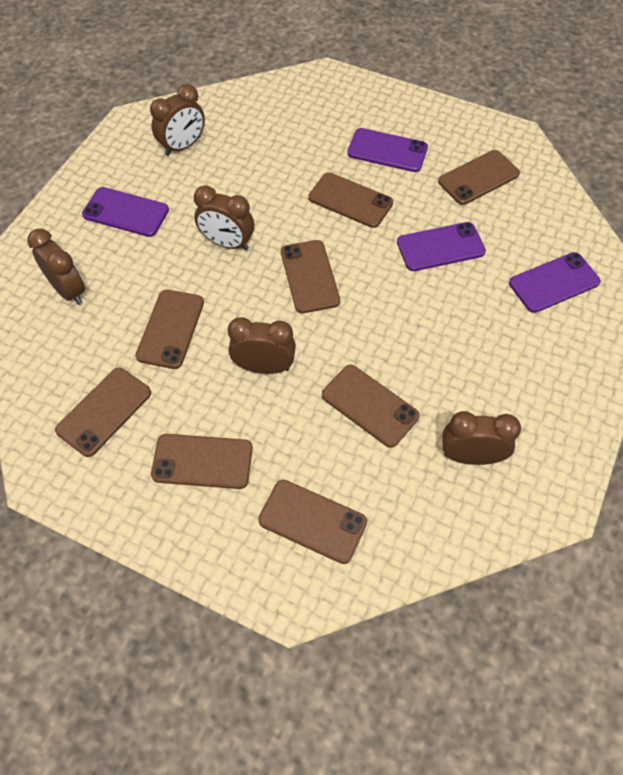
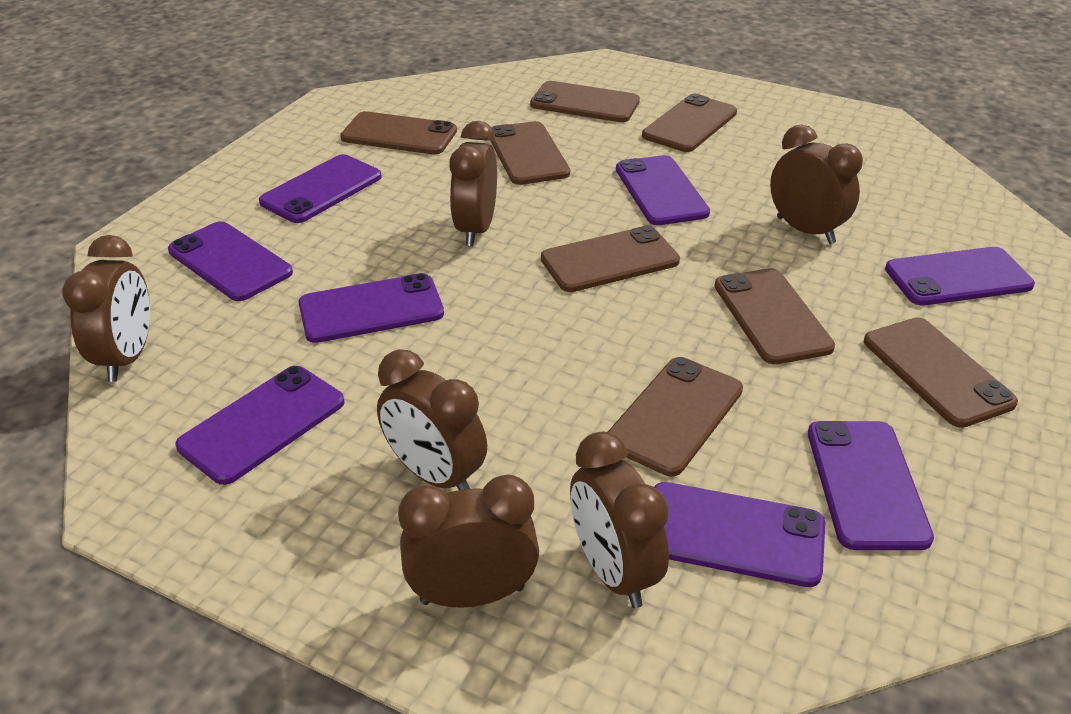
brown clock: 5 -> 6
purple phone: 4 -> 8

